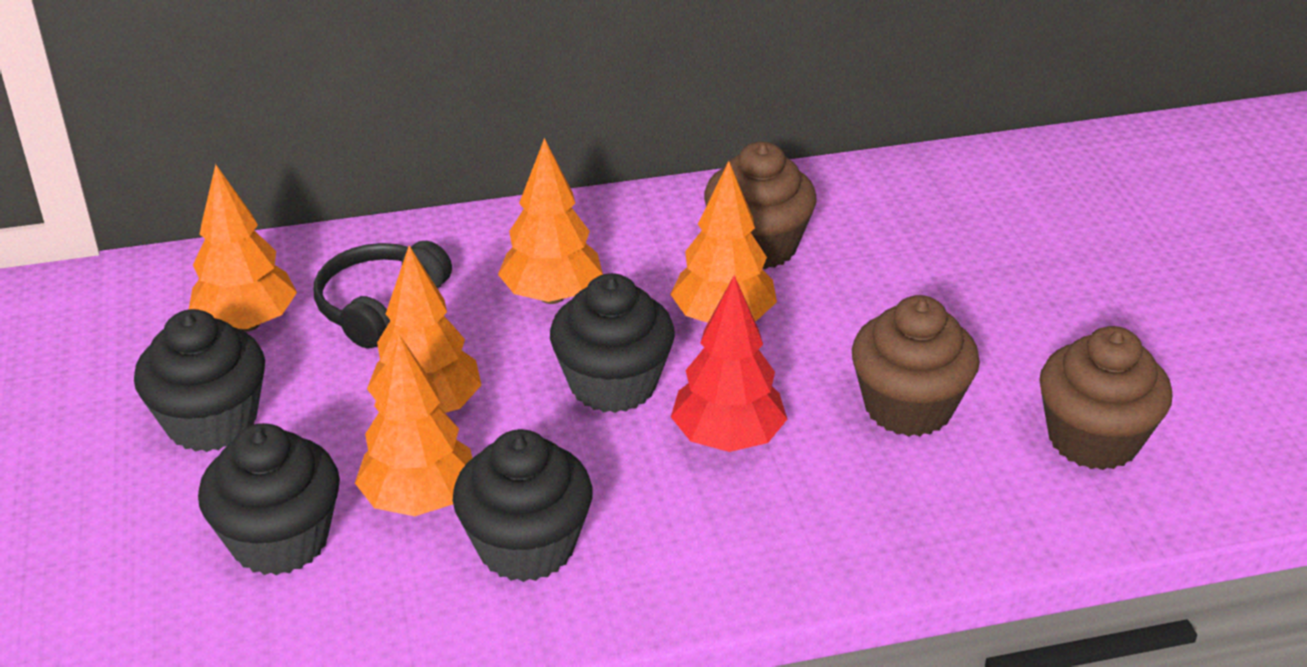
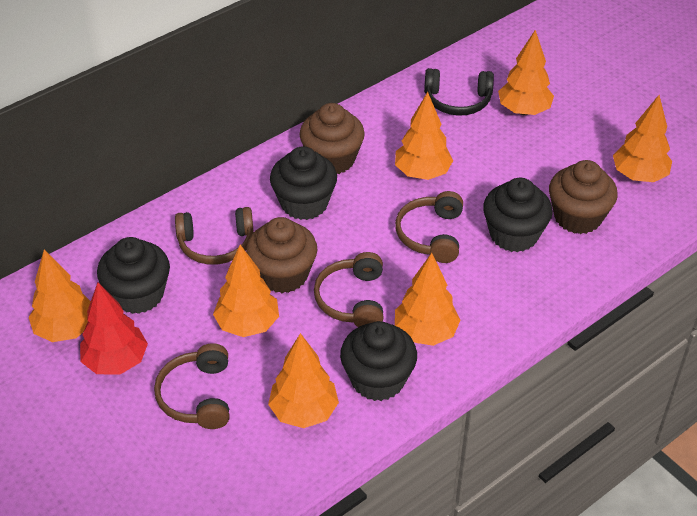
brown headphones: 0 -> 4
orange tree: 5 -> 7

